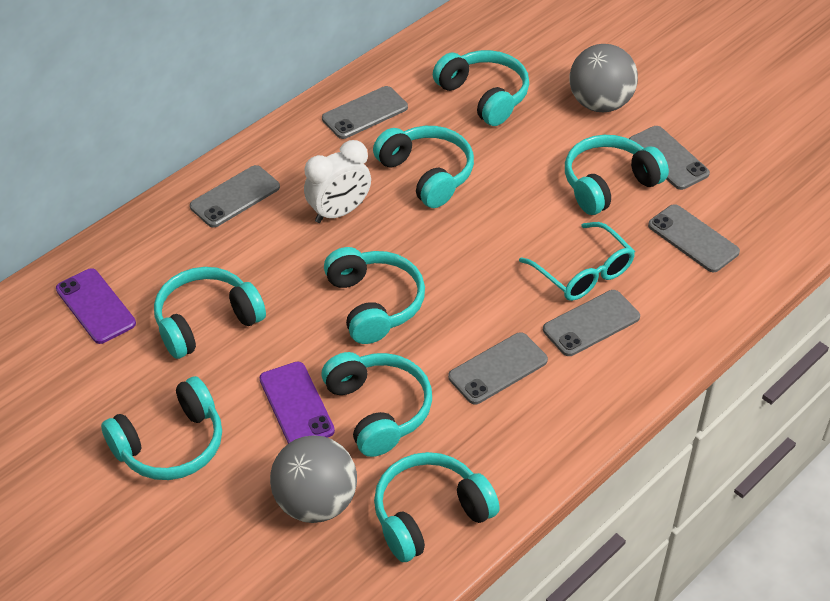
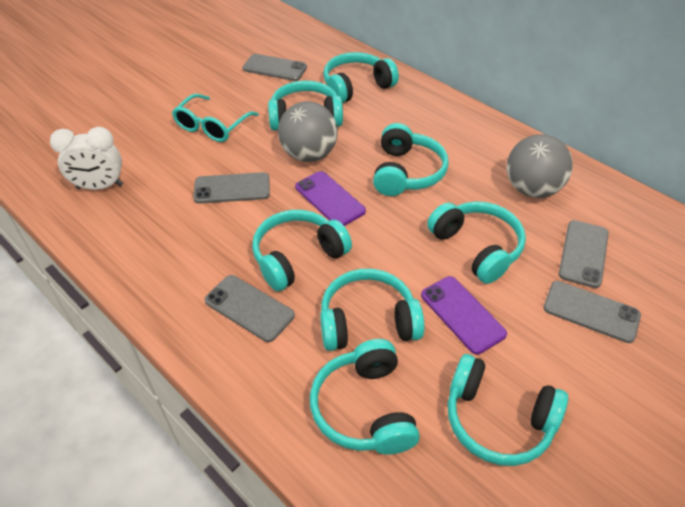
grey phone: 6 -> 5

